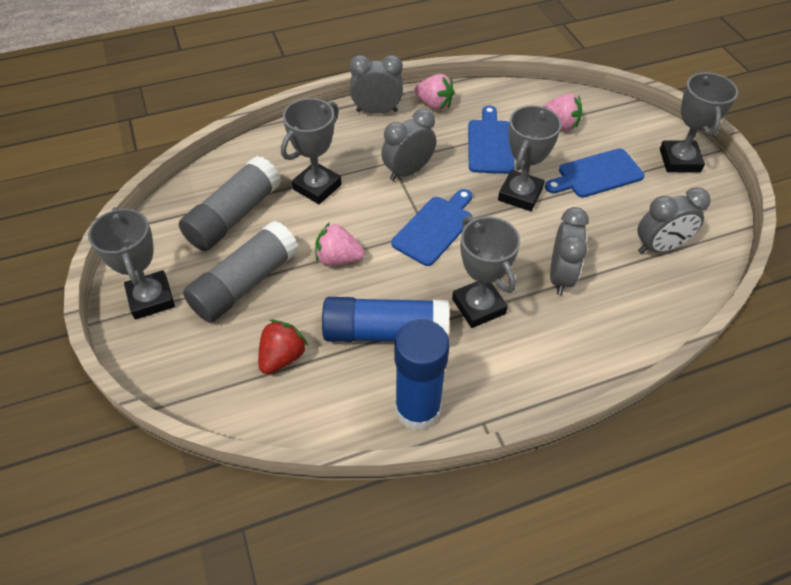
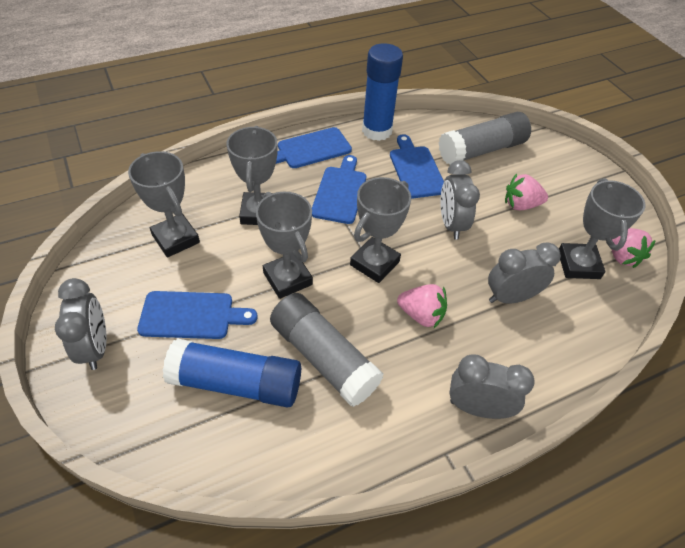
blue cutting board: 3 -> 4
red strawberry: 1 -> 0

